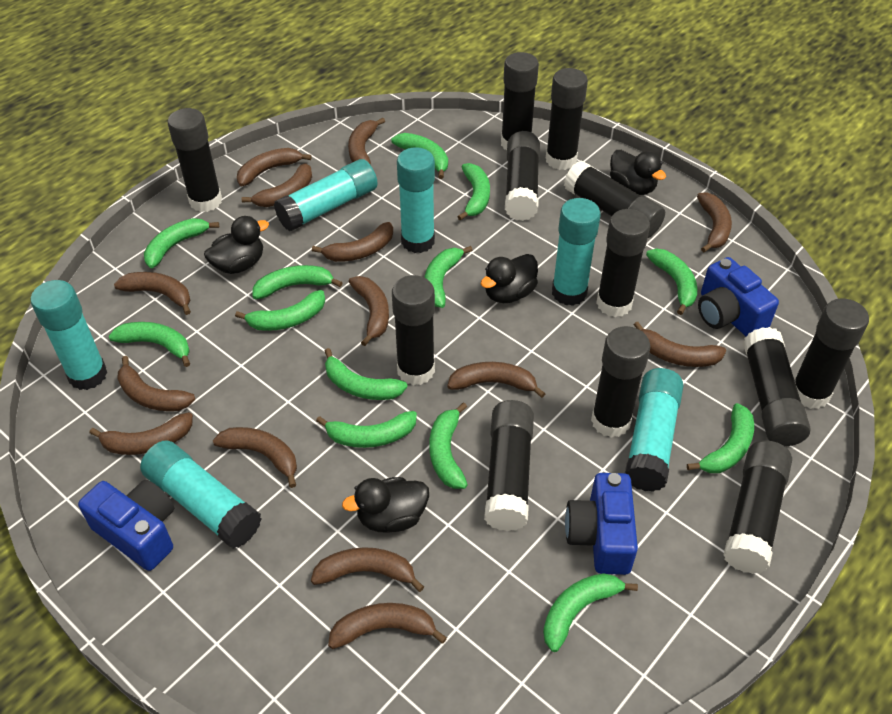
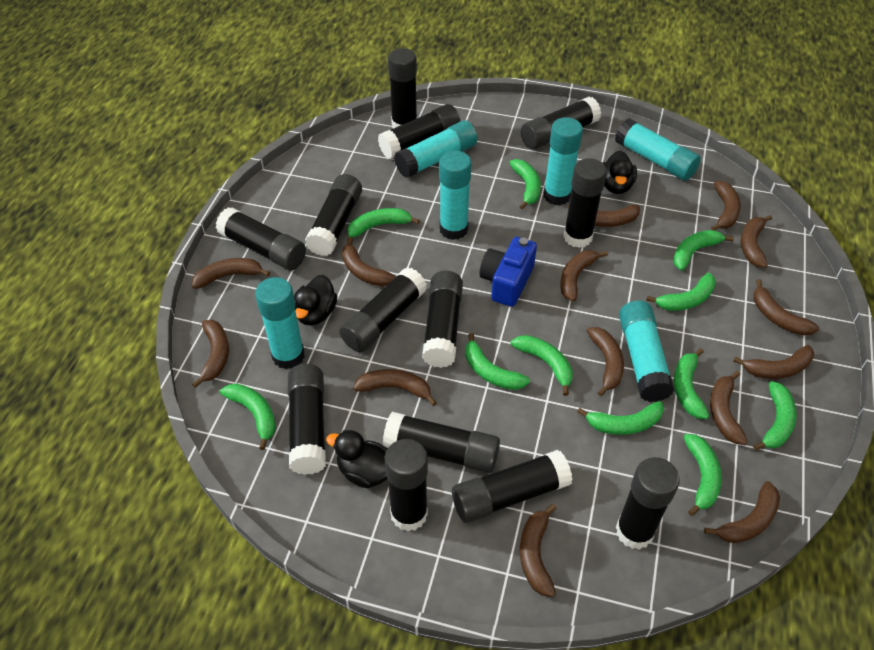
black duck: 4 -> 3
black glue stick: 12 -> 13
blue camera: 3 -> 1
green banana: 13 -> 11

